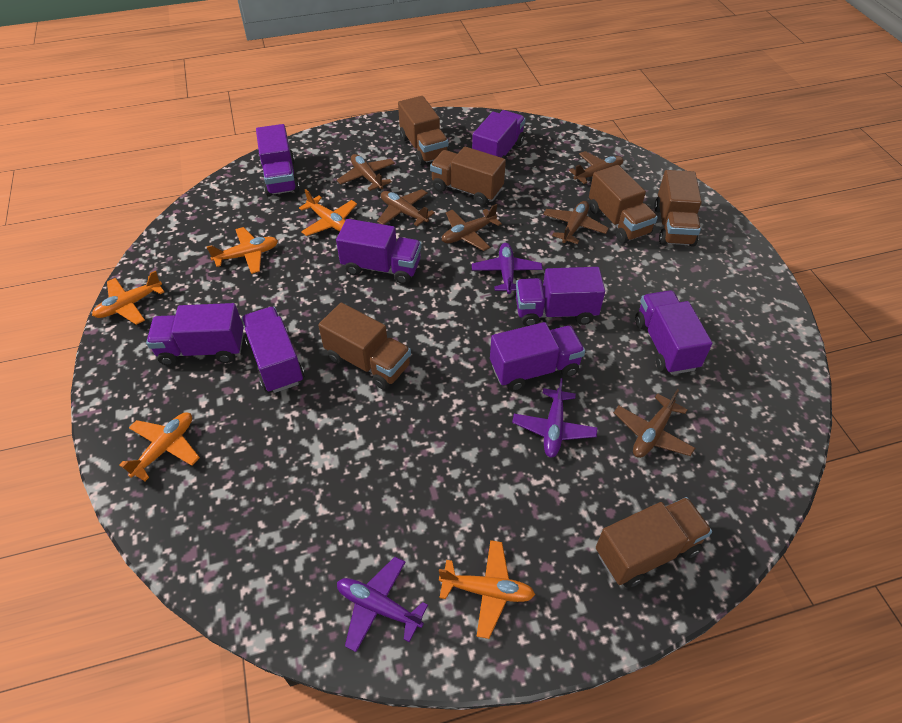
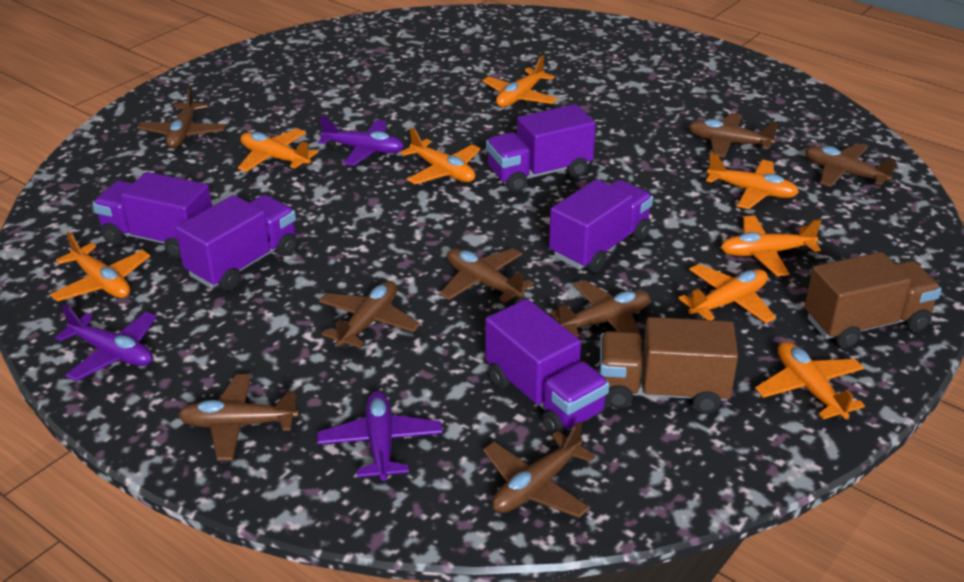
brown plane: 6 -> 8
brown truck: 6 -> 2
orange plane: 5 -> 8
purple truck: 8 -> 5

